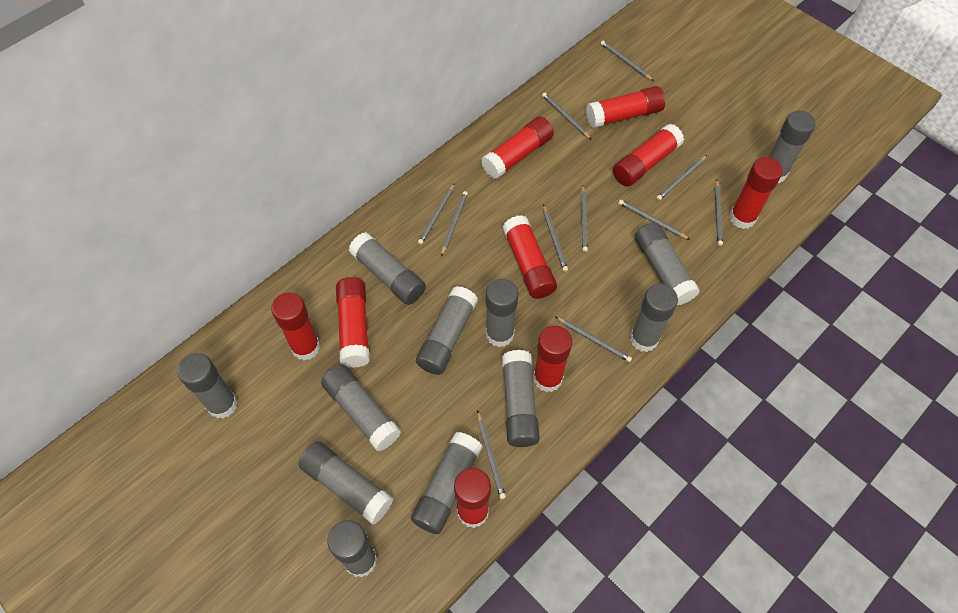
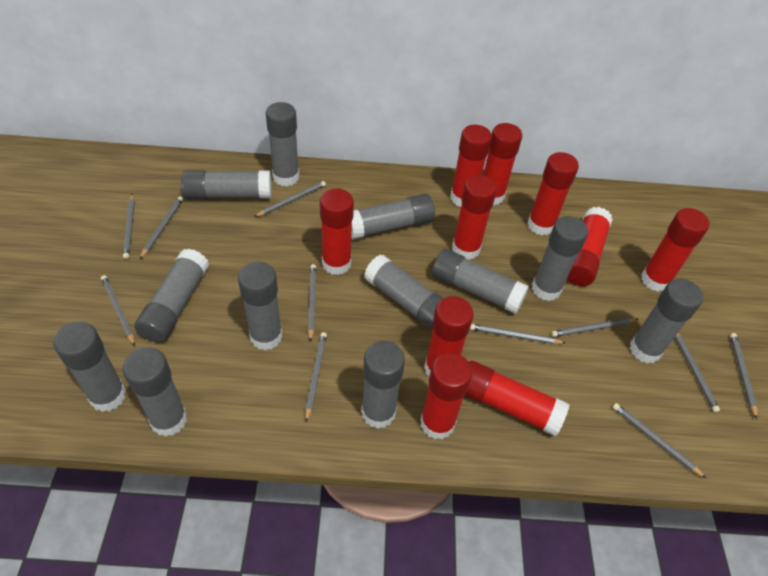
red glue stick: 9 -> 10

